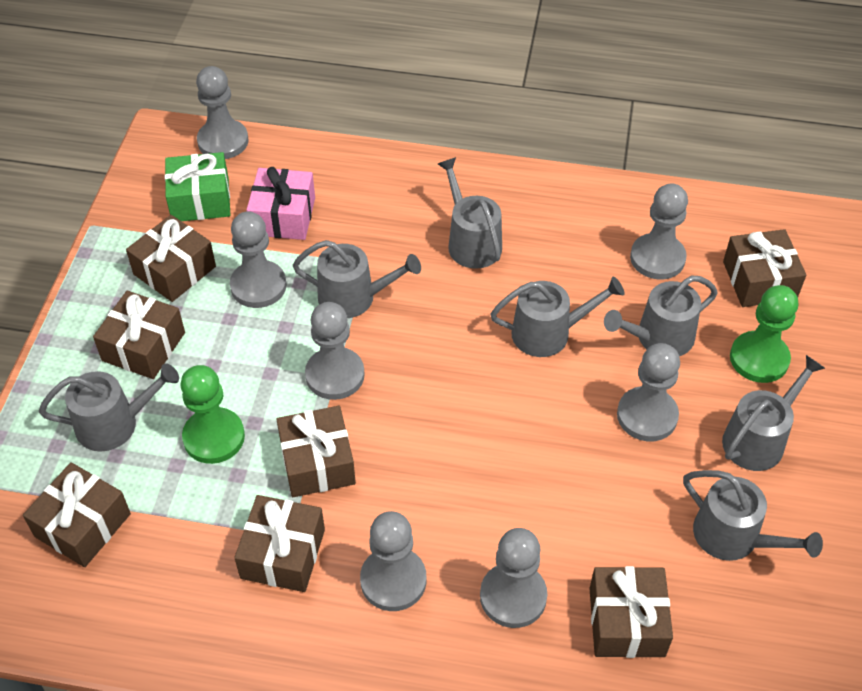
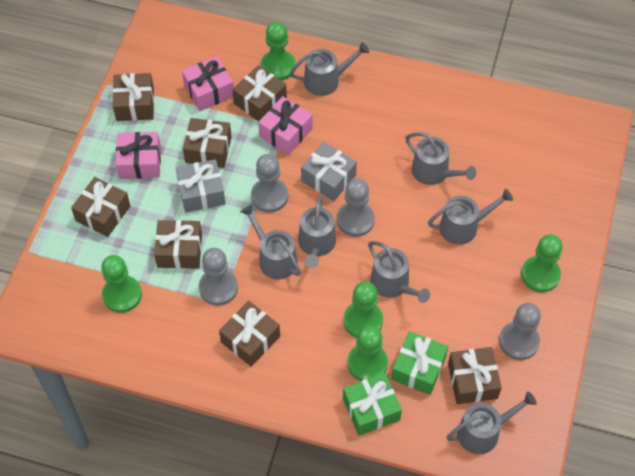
green gift: 1 -> 2
green pawn: 2 -> 5
grey gift: 0 -> 2
grey pawn: 7 -> 4
pink gift: 1 -> 3

